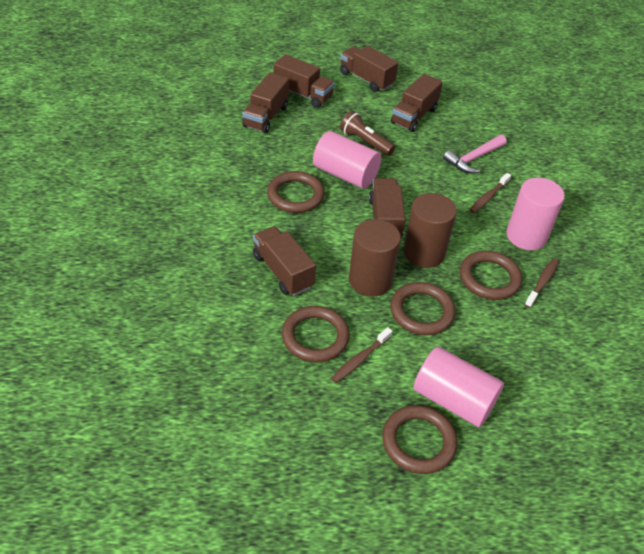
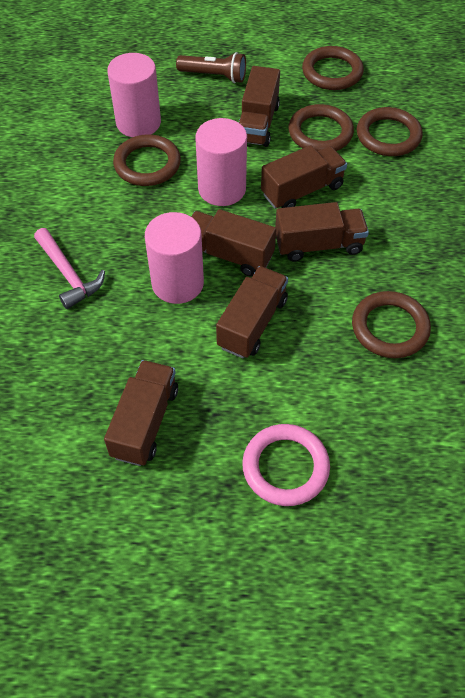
brown cylinder: 2 -> 0
brown toothbrush: 3 -> 0
pink ring: 0 -> 1

